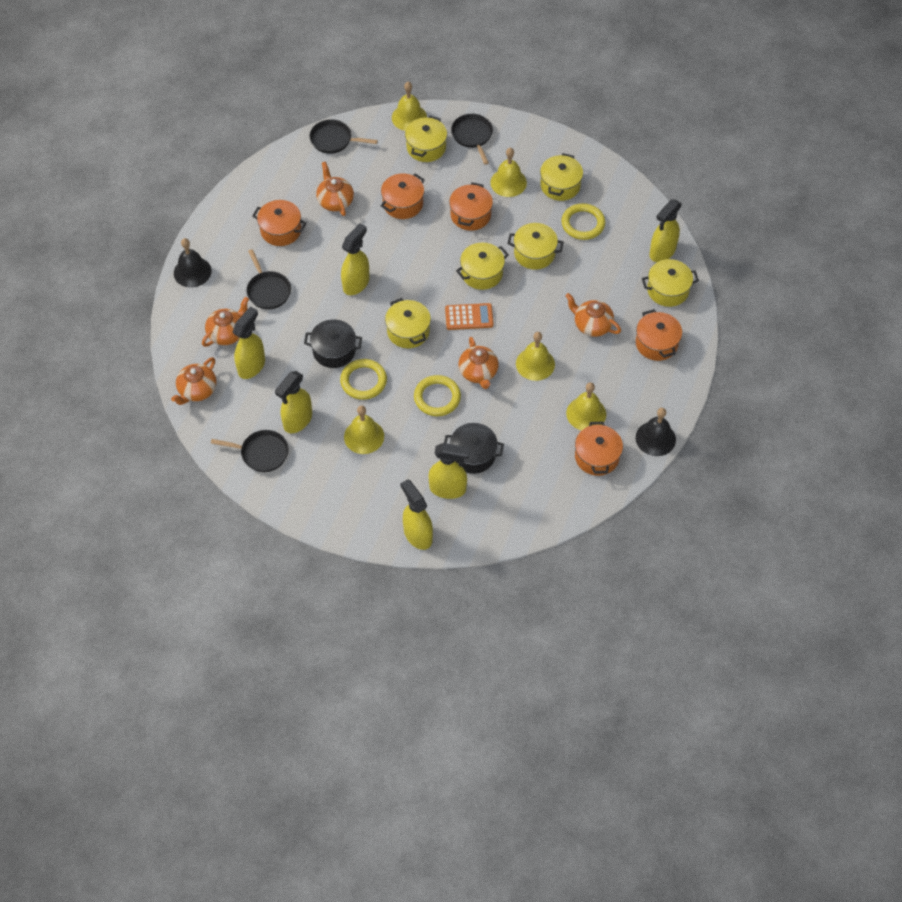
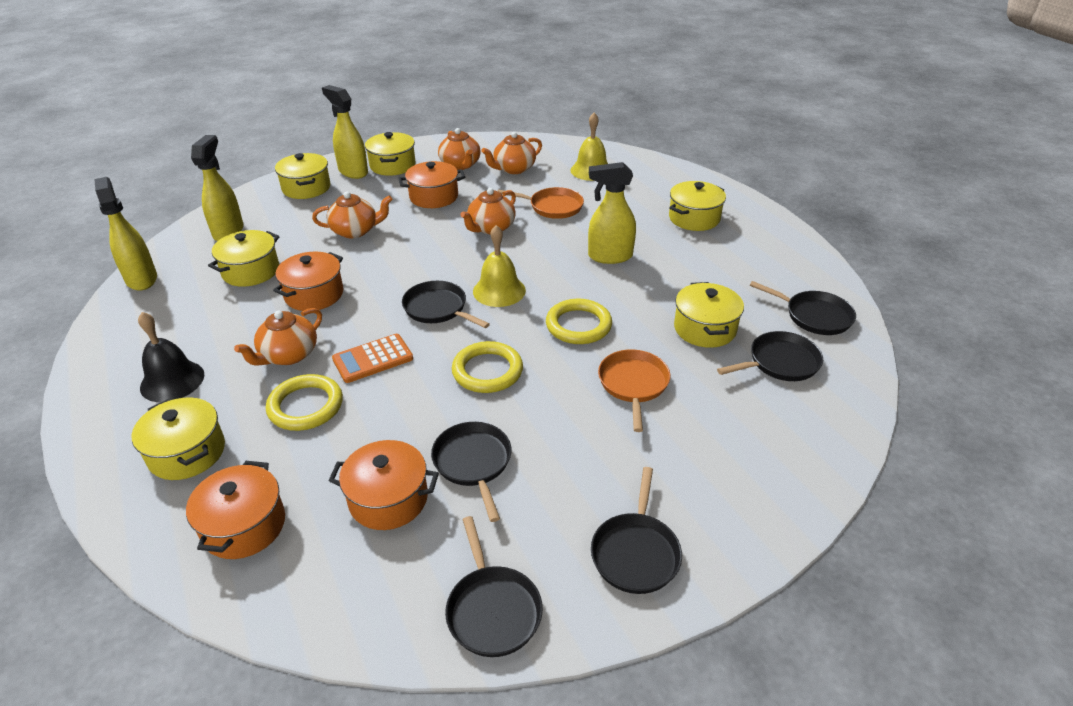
black bell: 2 -> 1
black pan: 4 -> 6
black pot: 2 -> 0
orange pan: 0 -> 2
orange pot: 5 -> 4
yellow bell: 5 -> 2
yellow spray bottle: 6 -> 4

